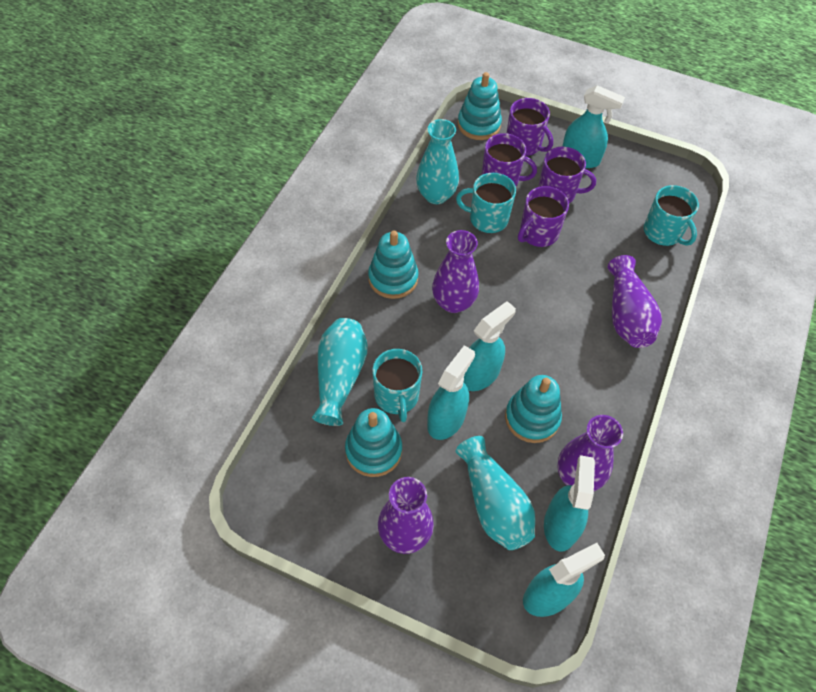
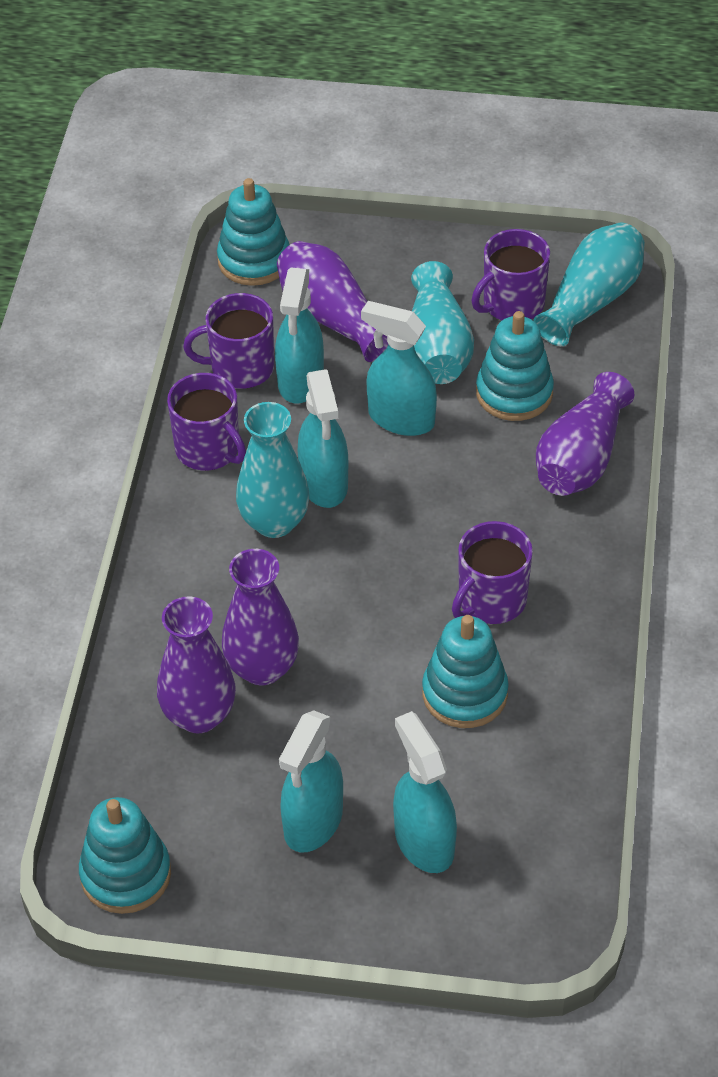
turquoise mug: 3 -> 0

